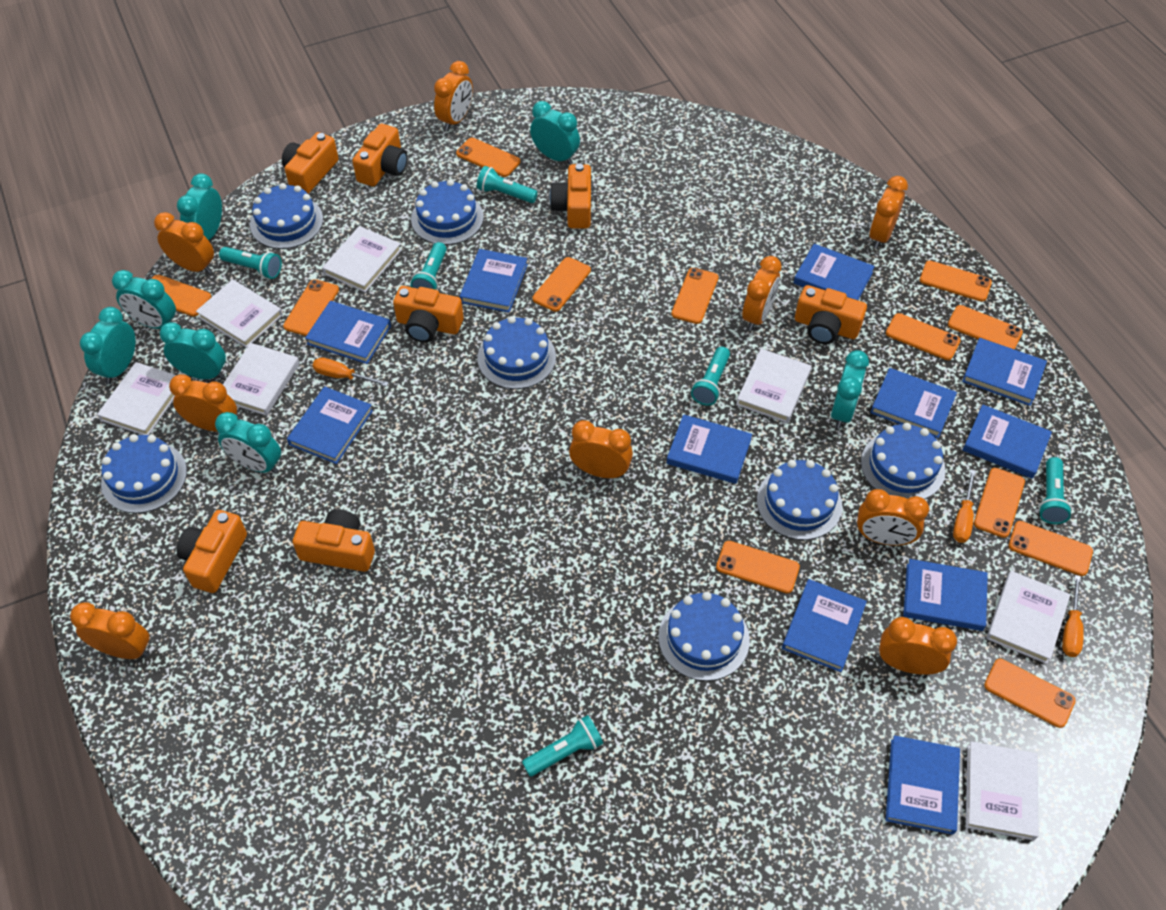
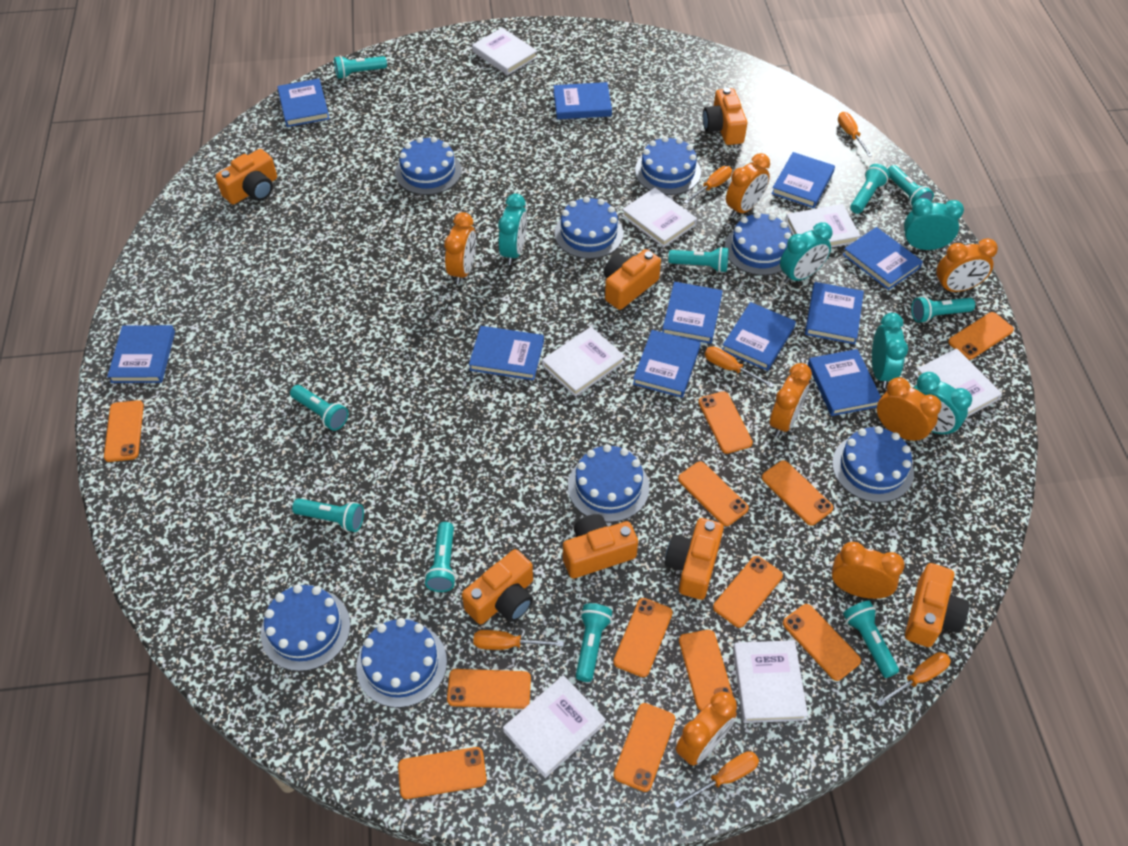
blue cake: 7 -> 8
orange clock: 9 -> 7
orange screwdriver: 3 -> 6
turquoise clock: 7 -> 5
turquoise flashlight: 6 -> 10

